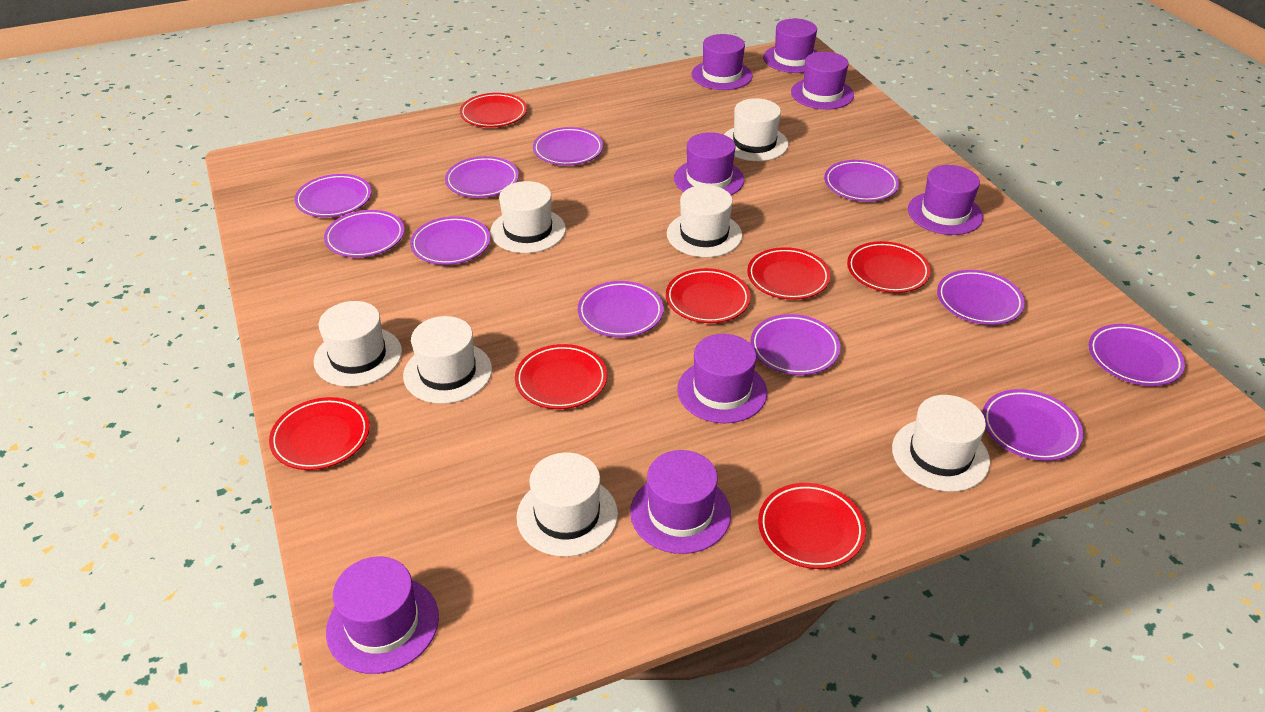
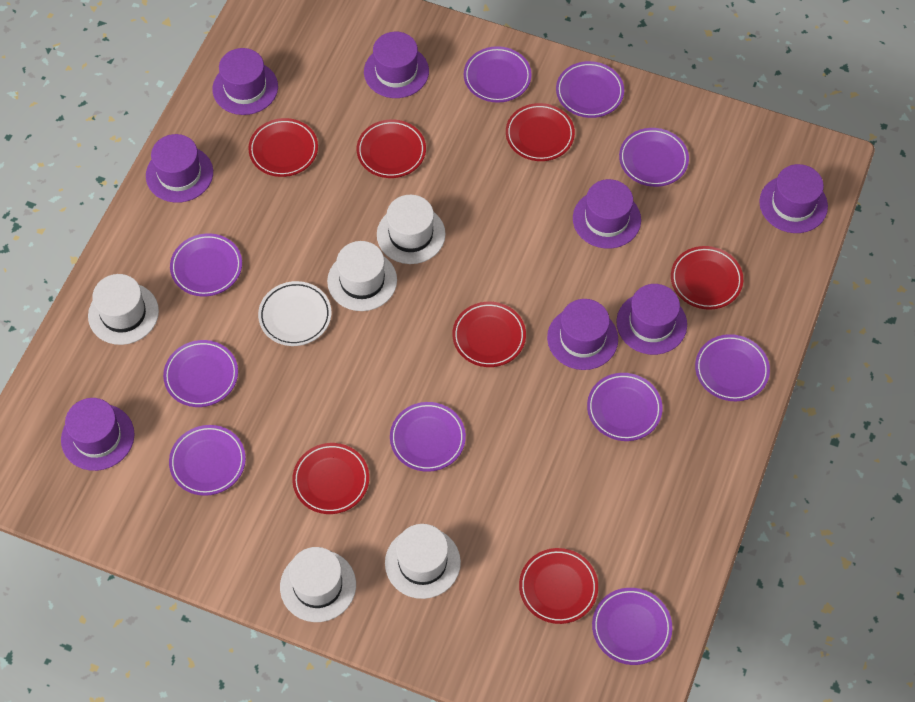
purple plate: 11 -> 10
white hat: 7 -> 5
white plate: 0 -> 1

